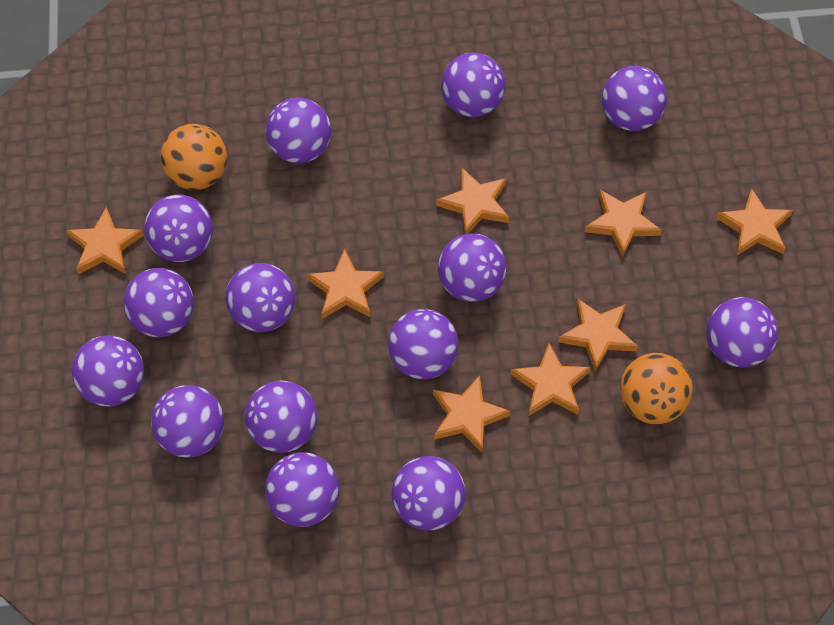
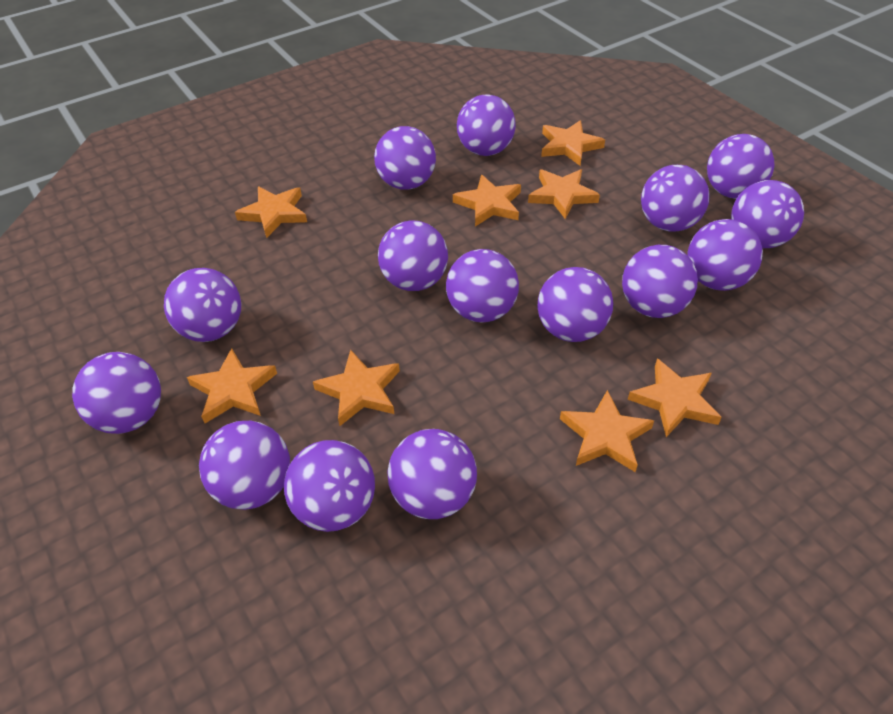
orange ball: 2 -> 0
purple ball: 14 -> 15

